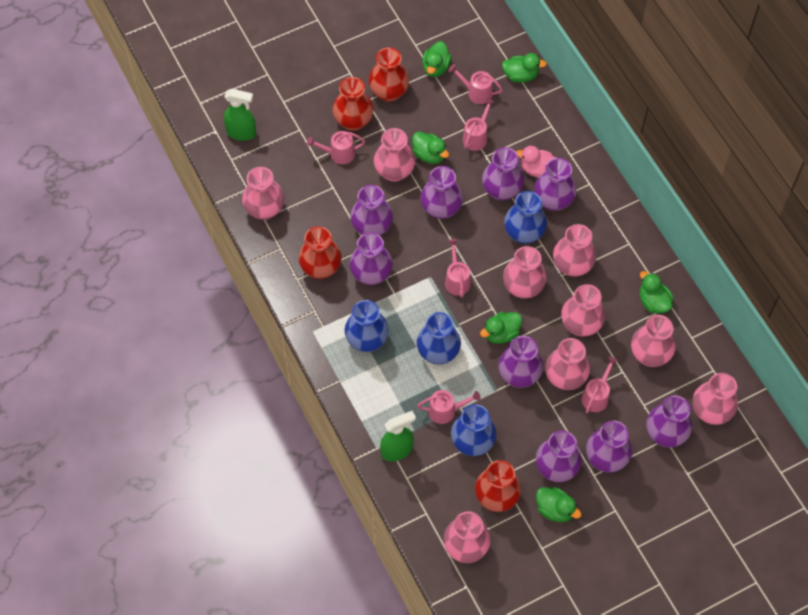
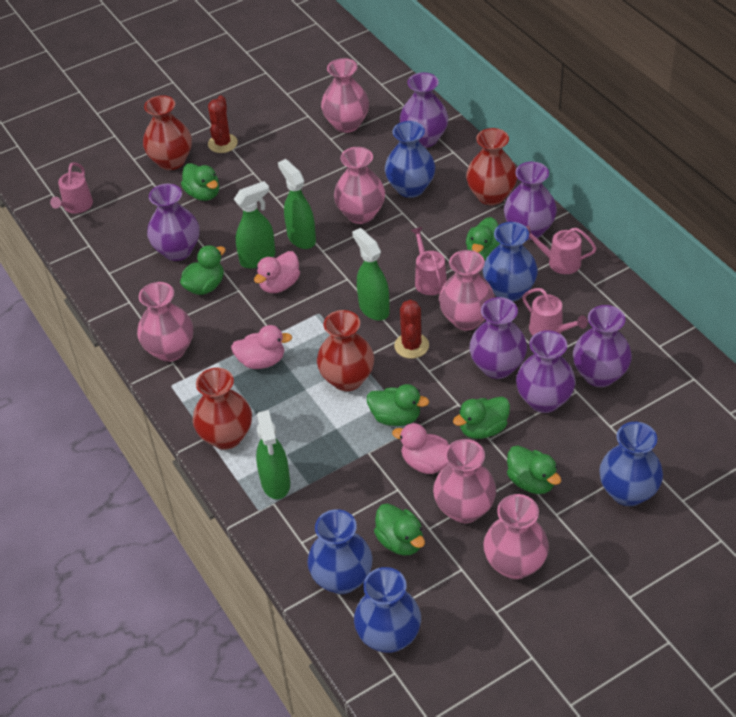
blue vase: 4 -> 5
green duck: 6 -> 7
green spray bottle: 2 -> 4
pink duck: 1 -> 3
pink vase: 9 -> 6
pink watering can: 6 -> 4
purple vase: 9 -> 6
red cactus: 0 -> 2

